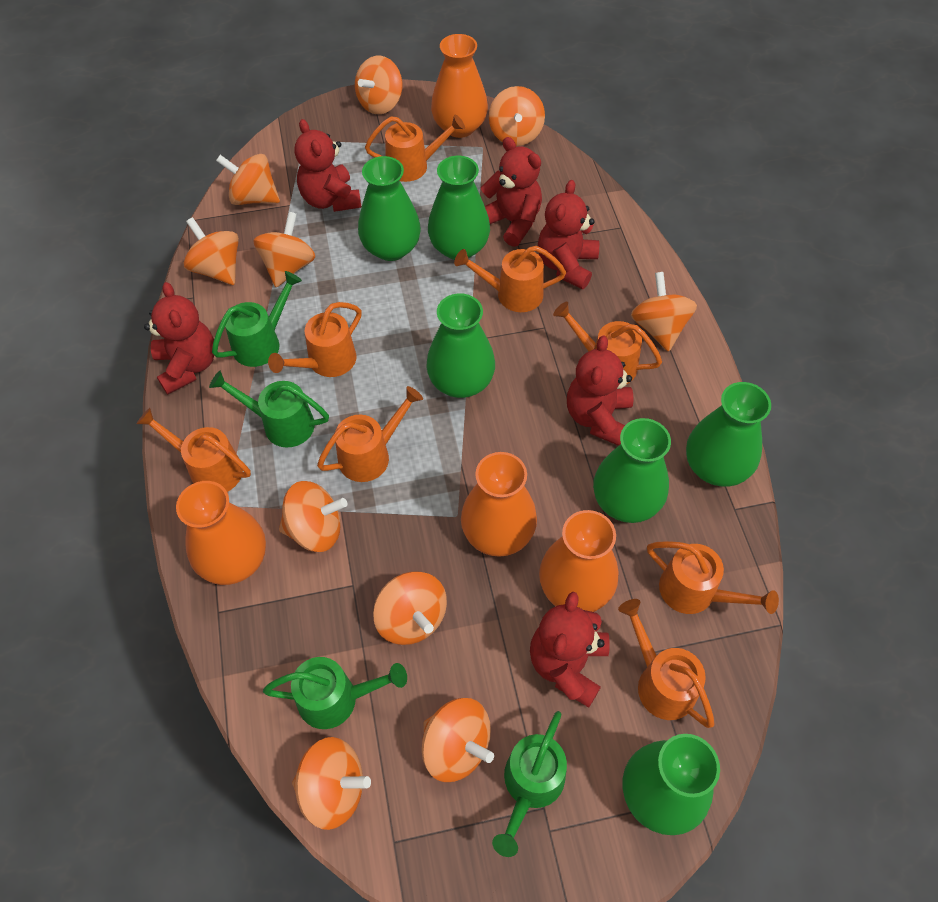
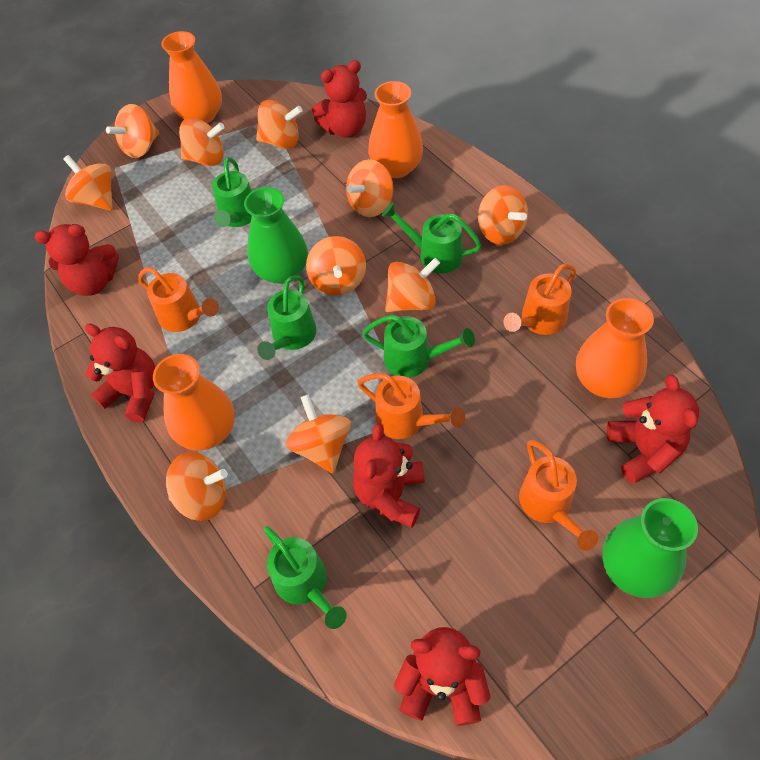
green vase: 6 -> 2
green watering can: 4 -> 5
orange watering can: 8 -> 4

